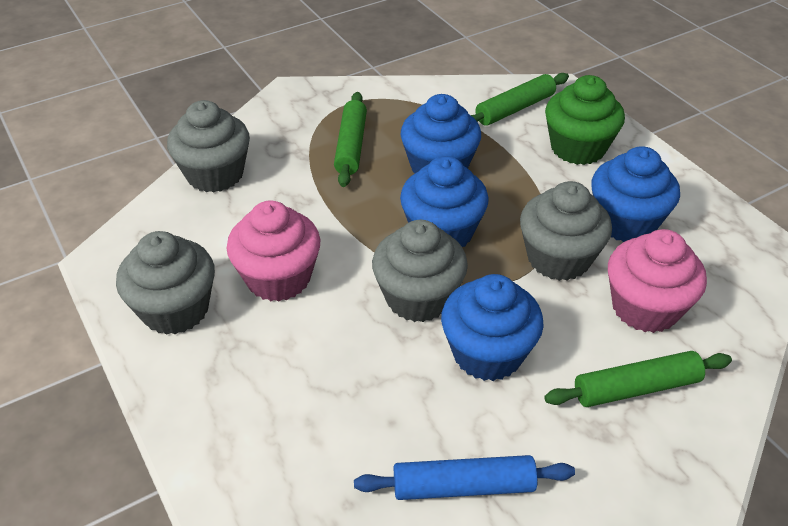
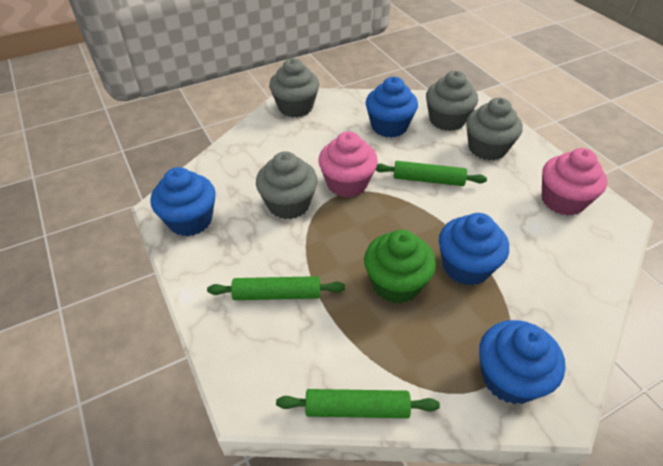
blue rolling pin: 1 -> 0

